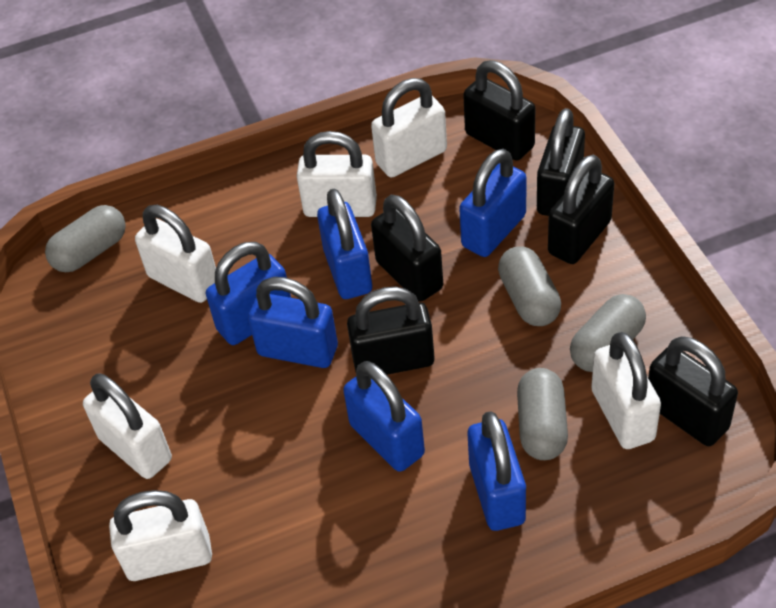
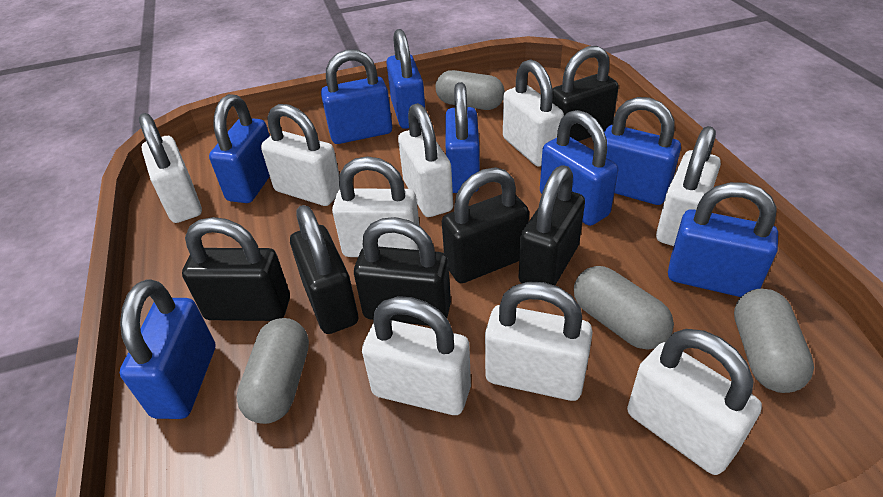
blue padlock: 6 -> 8
white padlock: 6 -> 9

